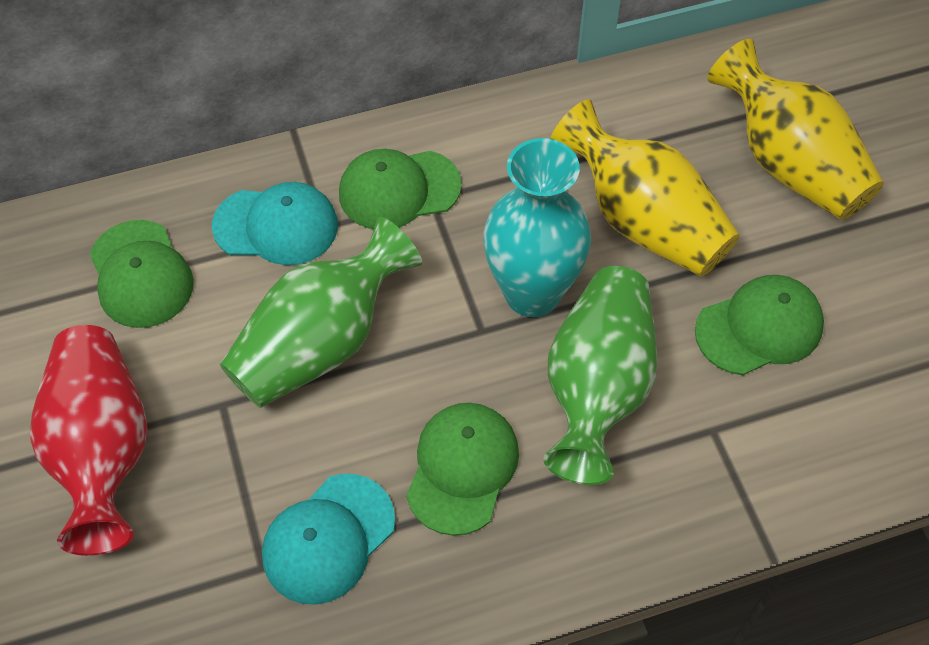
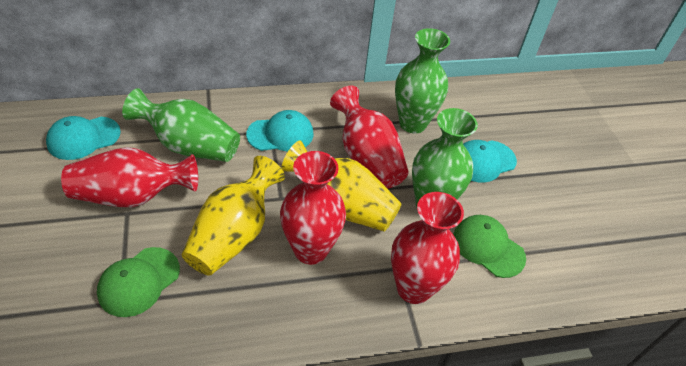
green cap: 4 -> 2
green vase: 2 -> 3
red vase: 1 -> 4
turquoise cap: 2 -> 3
turquoise vase: 1 -> 0

